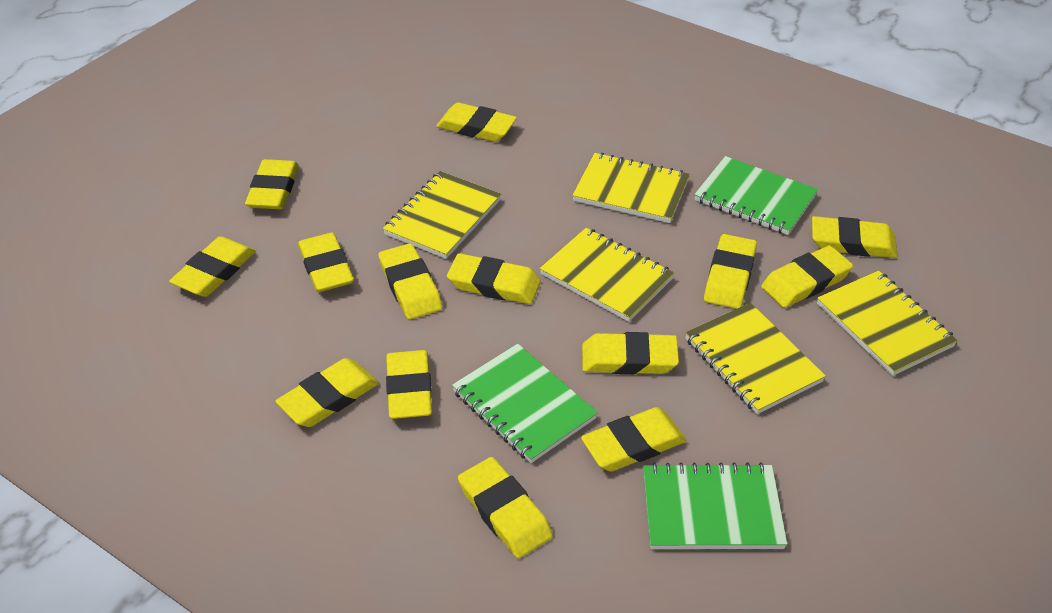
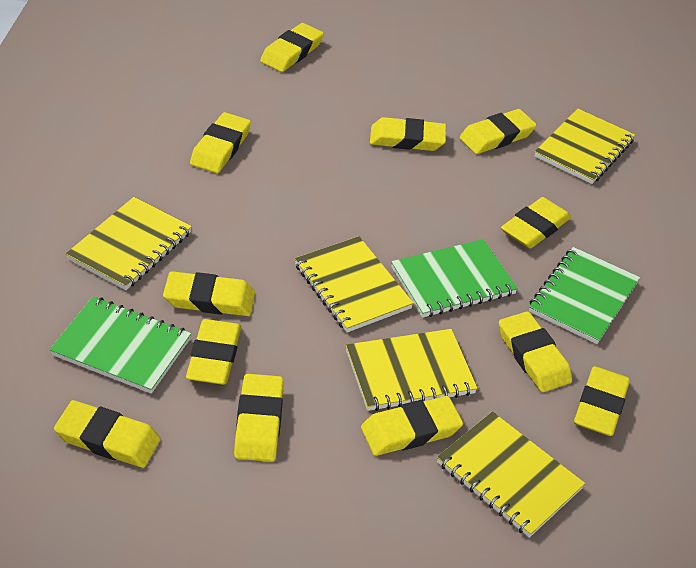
yellow eraser: 14 -> 12

